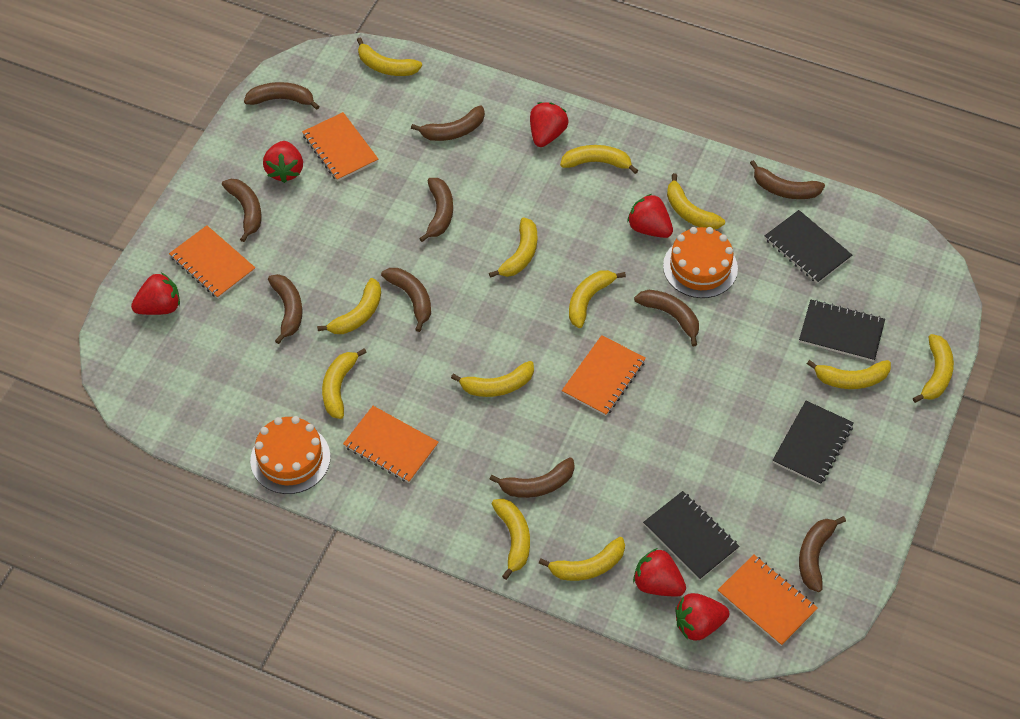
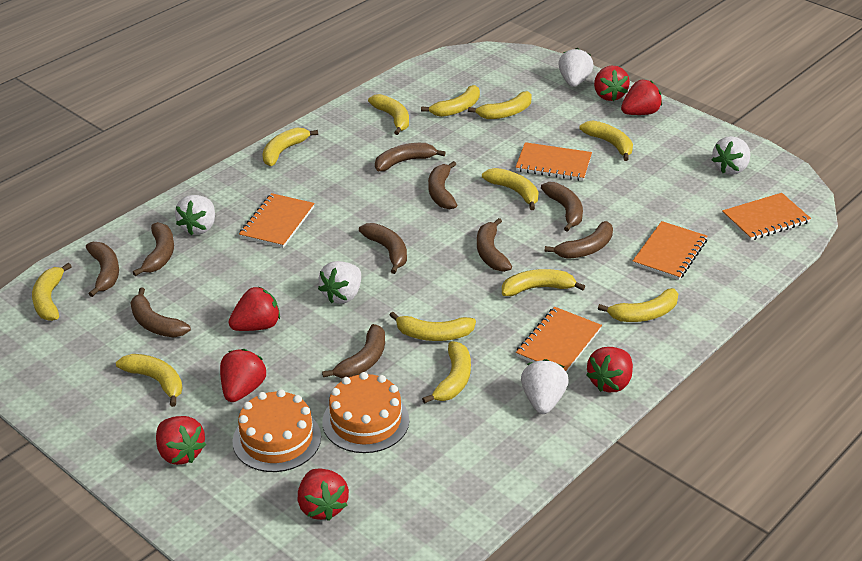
black notebook: 4 -> 0
red strawberry: 6 -> 7
white strawberry: 0 -> 5

